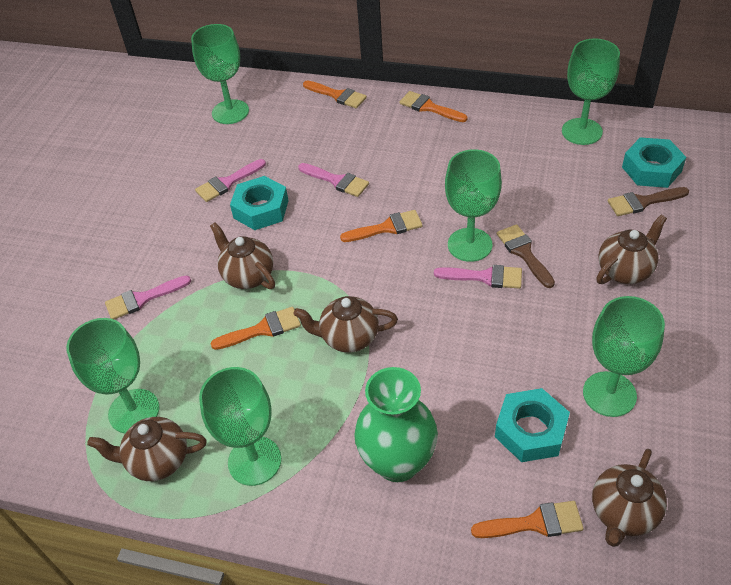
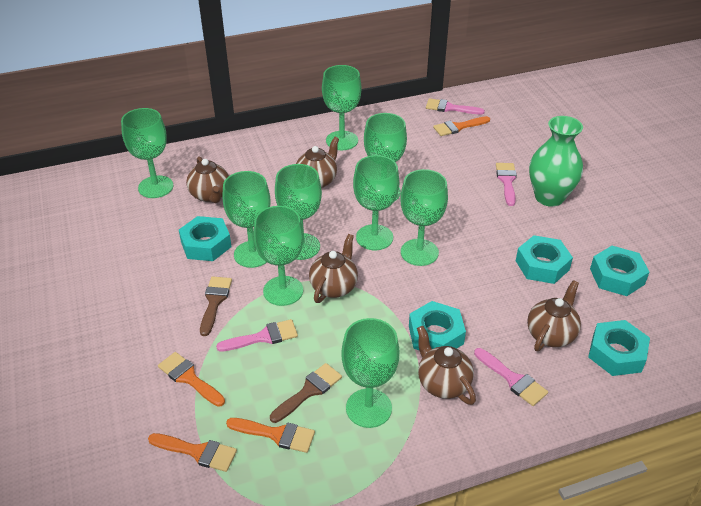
green goblet: 6 -> 9
orange brush: 5 -> 4
turquoise nut: 3 -> 5

